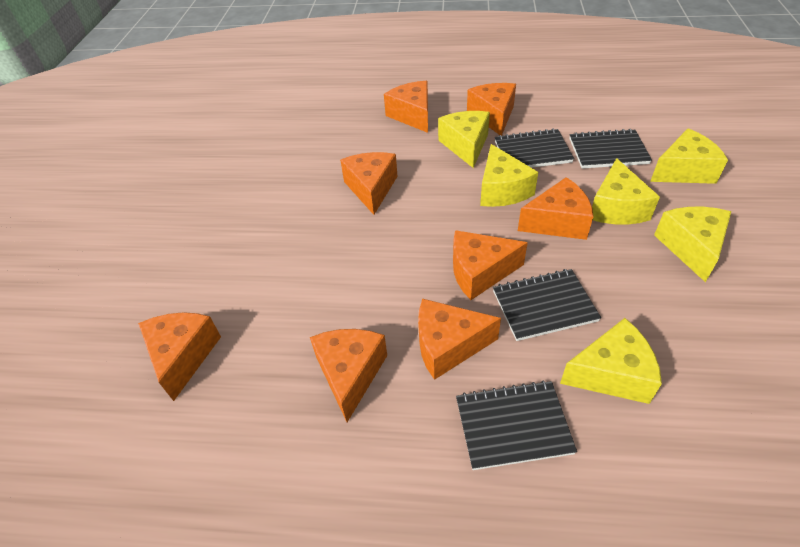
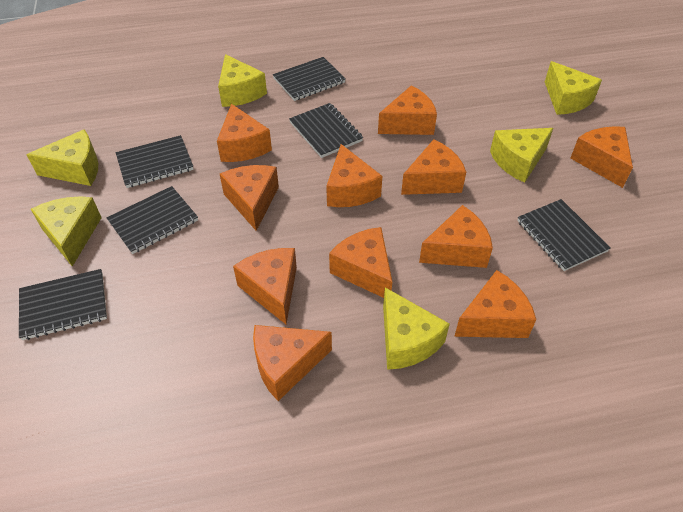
black notebook: 4 -> 6
orange cheese: 8 -> 11

